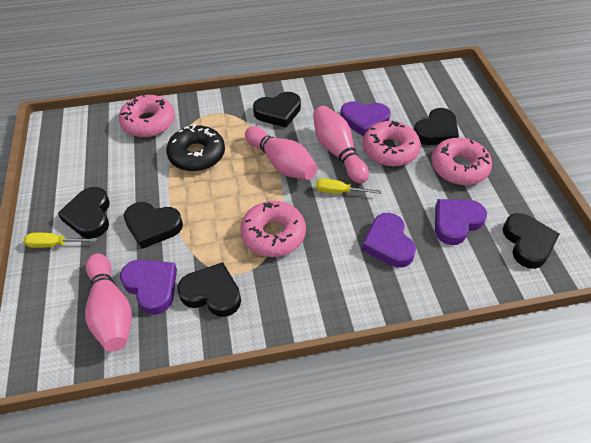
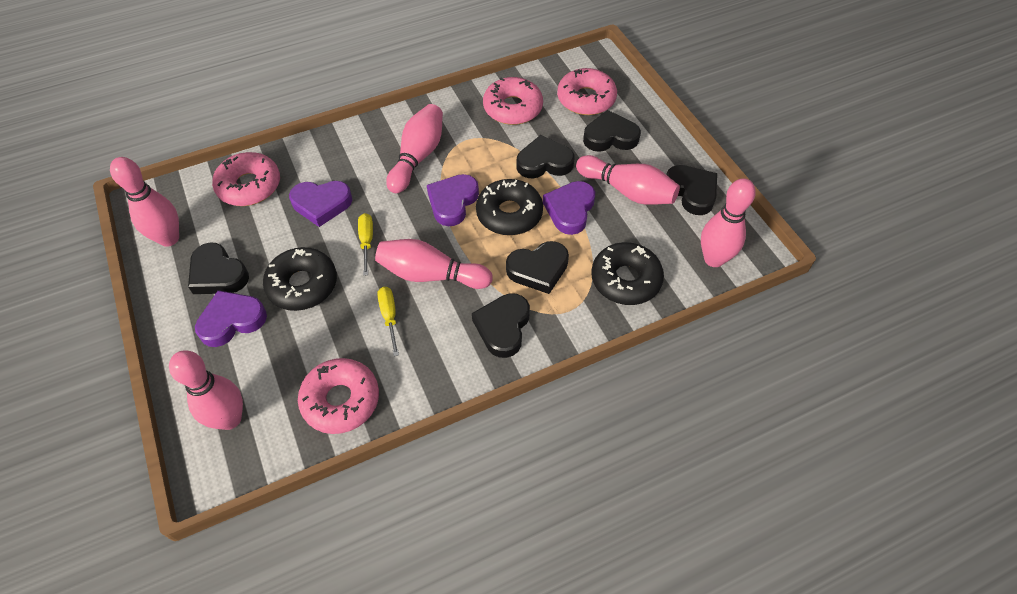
black donut: 1 -> 3
pink bowling pin: 3 -> 6

